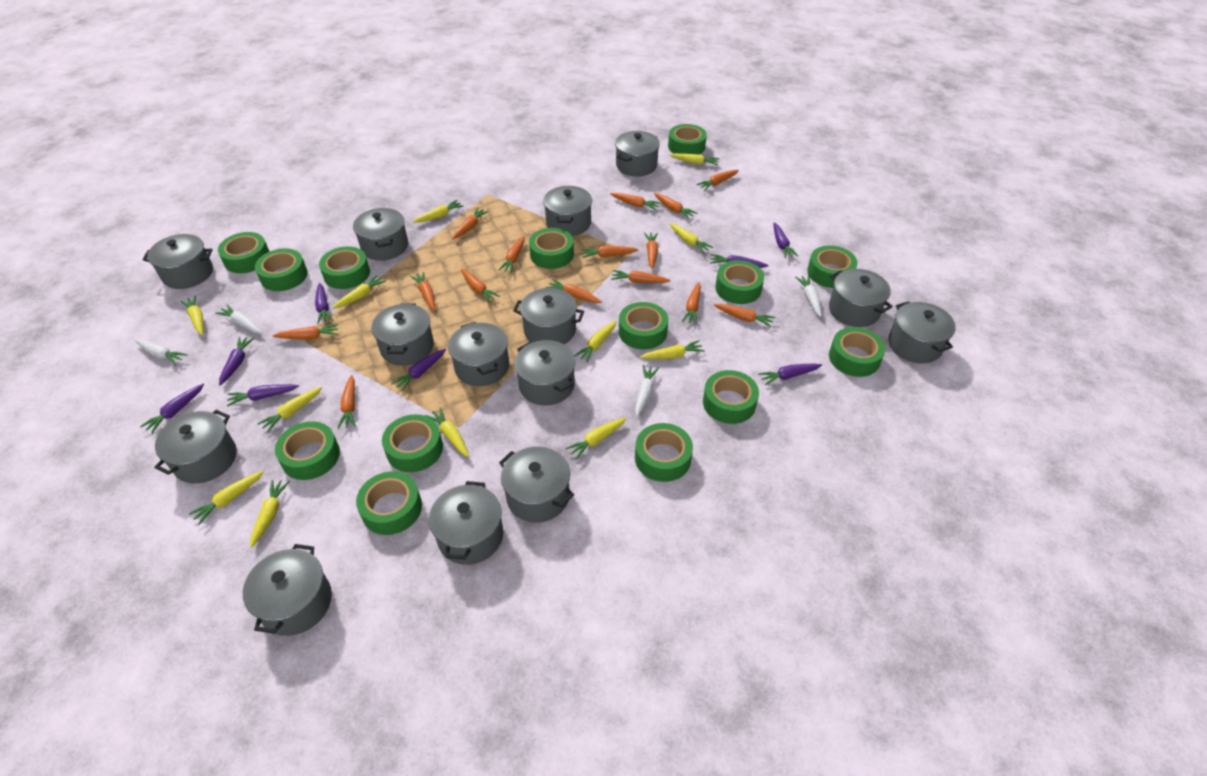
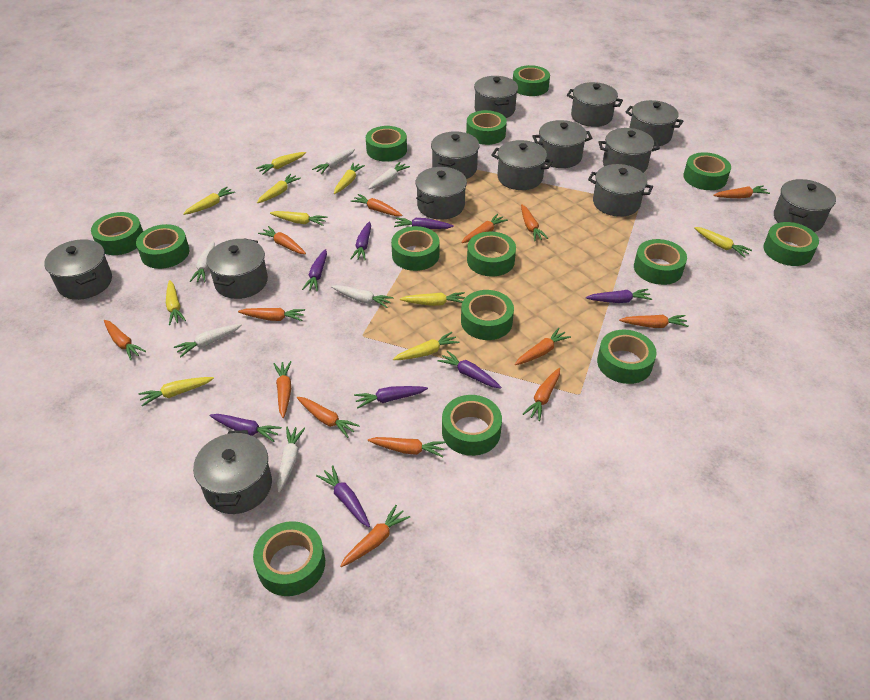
grey pot: 14 -> 13
orange carrot: 15 -> 14
white carrot: 4 -> 6
yellow carrot: 12 -> 10

